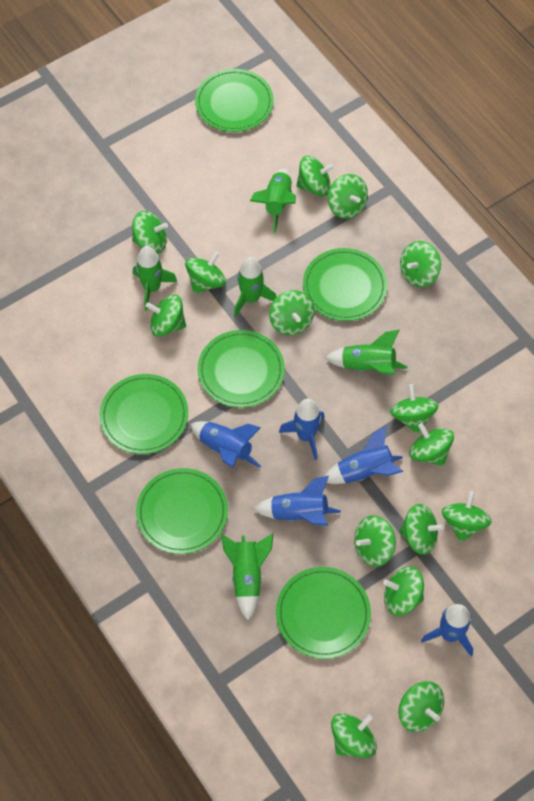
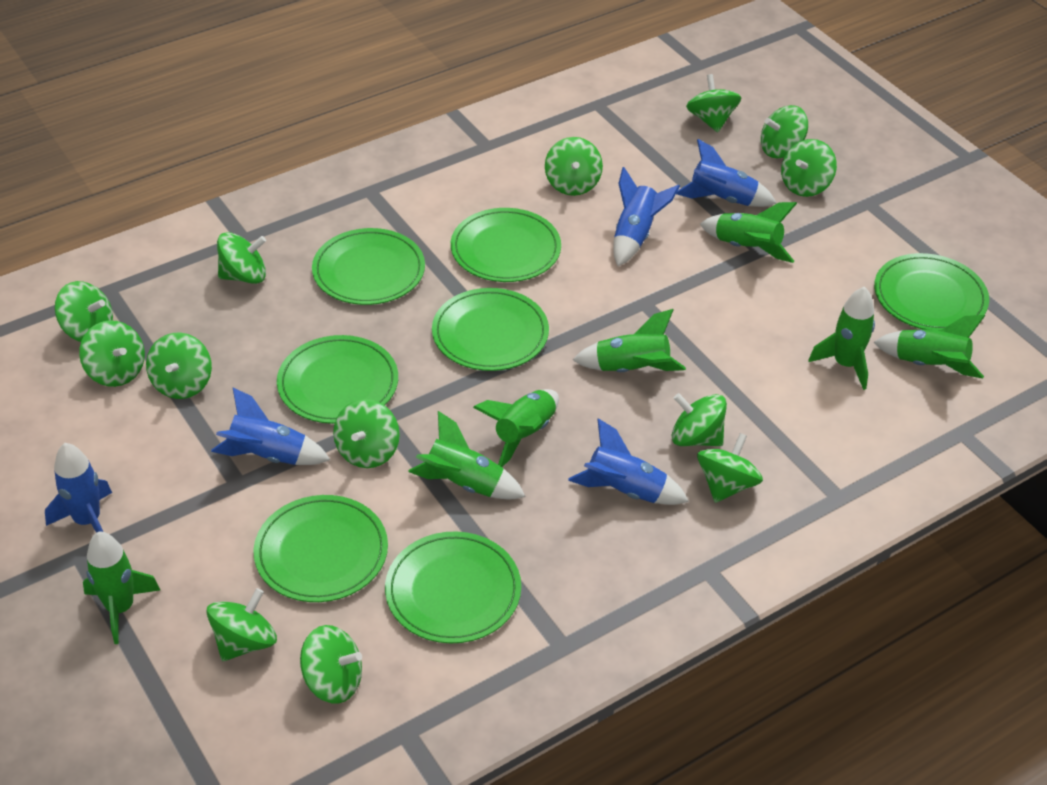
green plate: 6 -> 7
green rocket: 5 -> 7
green spinning top: 15 -> 13

